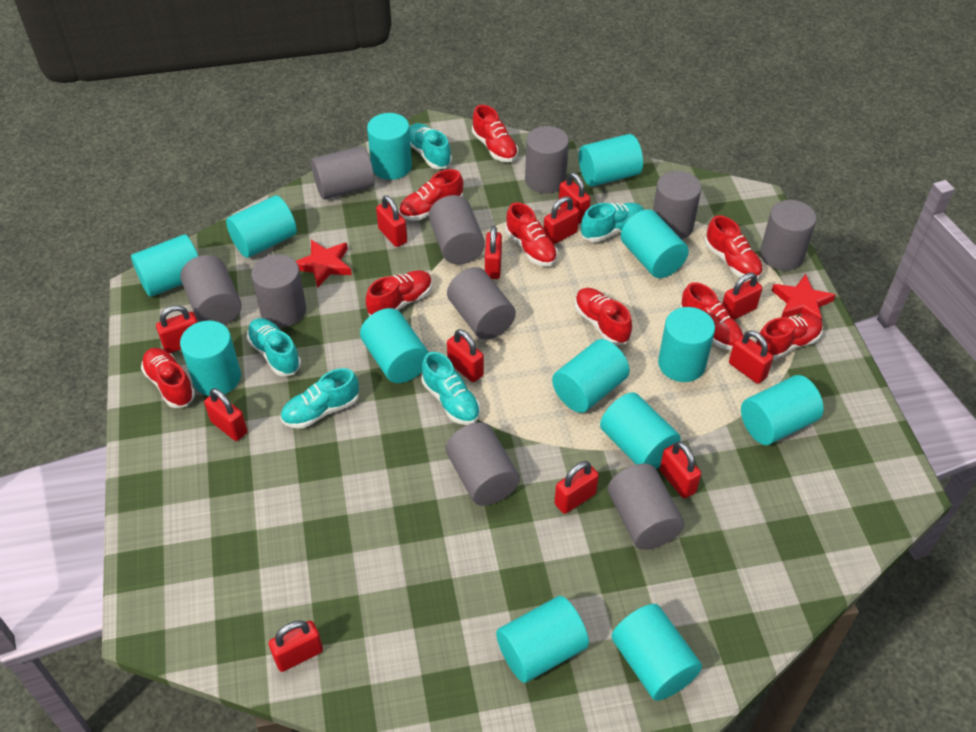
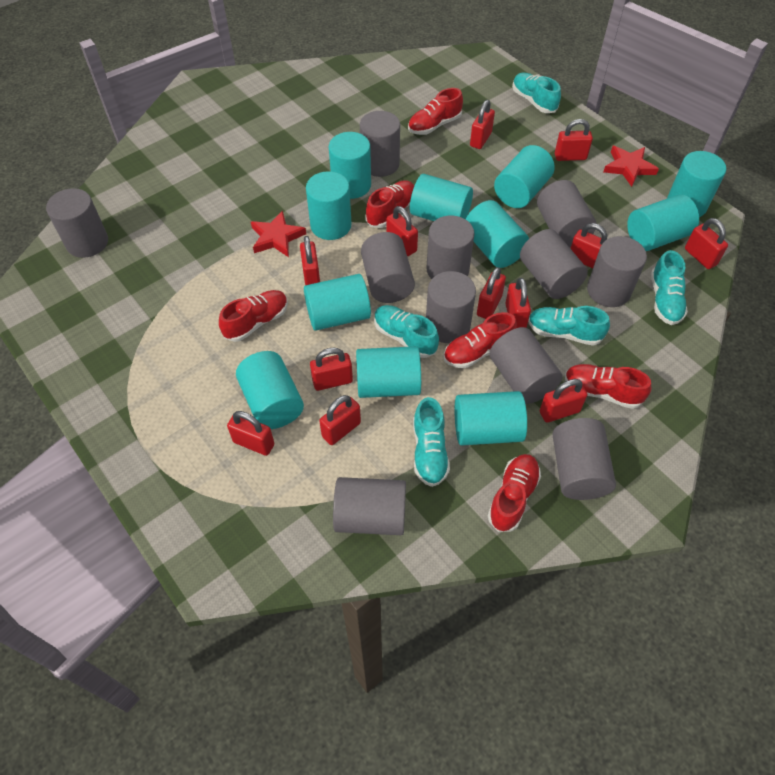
grey cylinder: 10 -> 11
red shoe: 9 -> 6
turquoise cylinder: 13 -> 11

